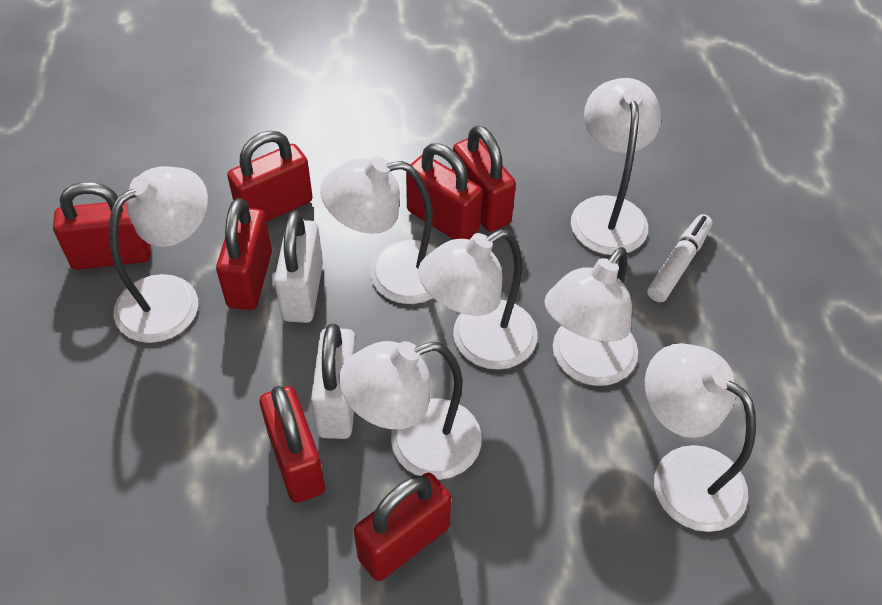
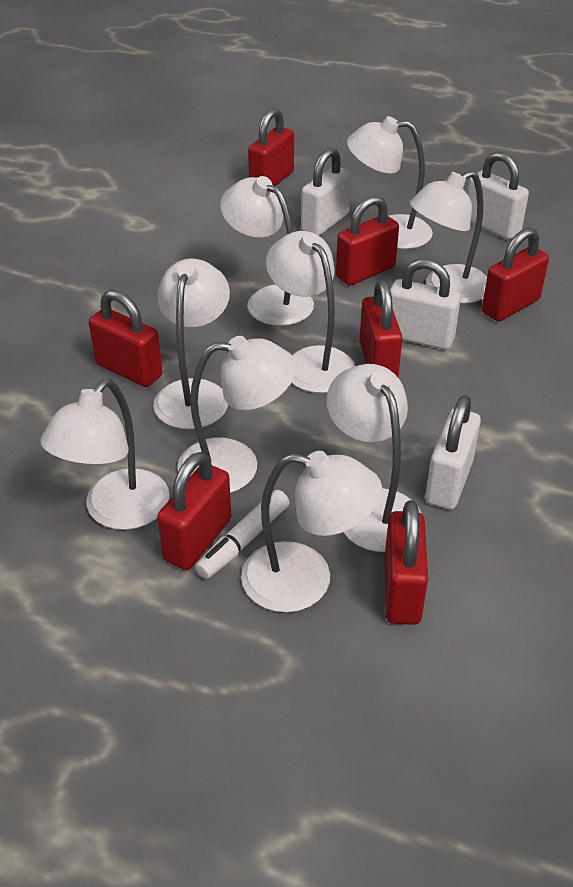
white lamp: 7 -> 9
white padlock: 2 -> 4

